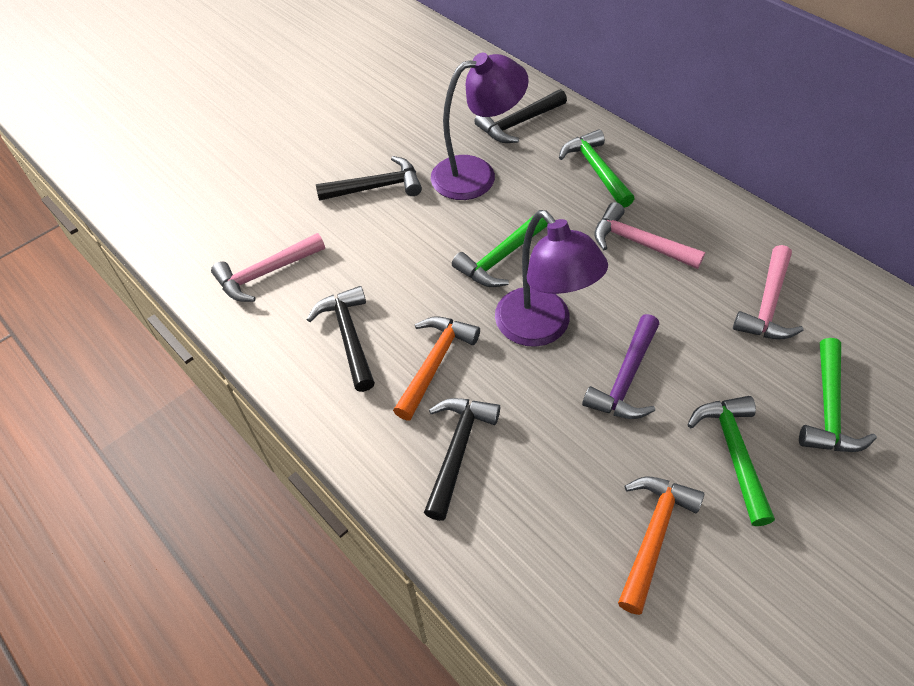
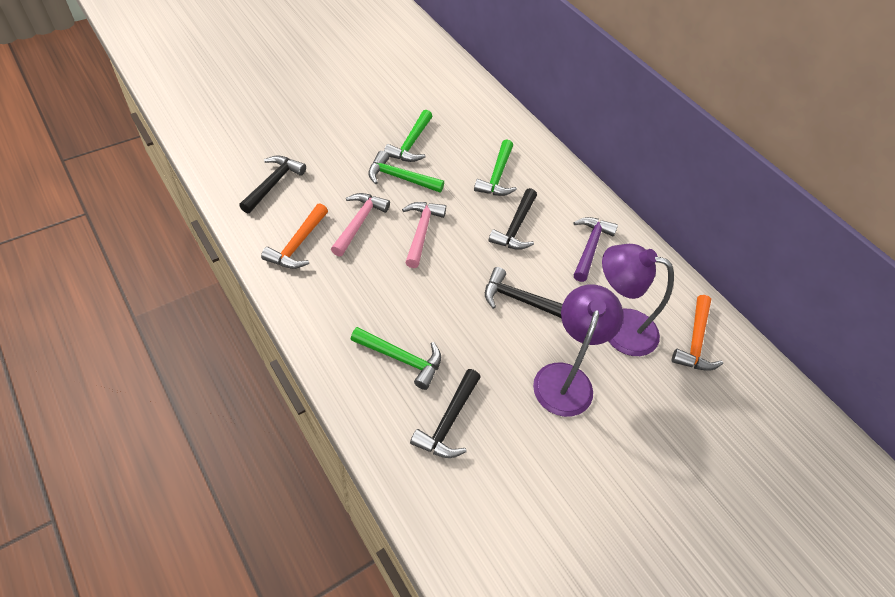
pink hammer: 3 -> 2

